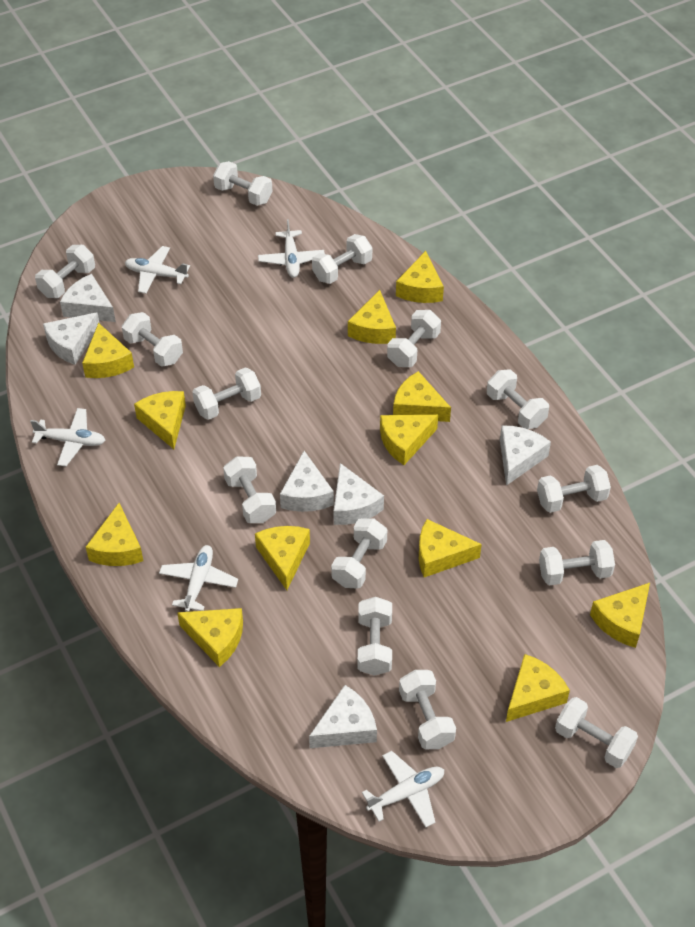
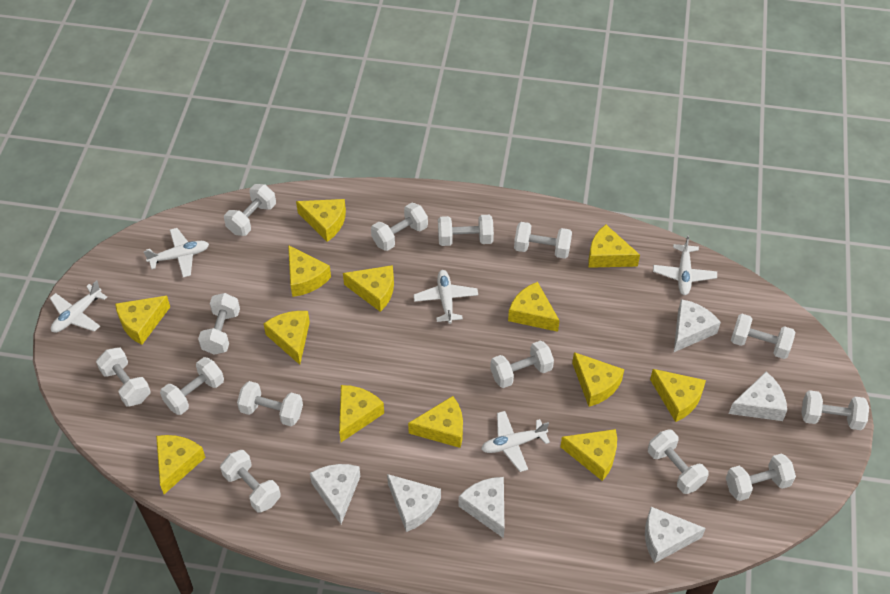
yellow cheese: 12 -> 13

